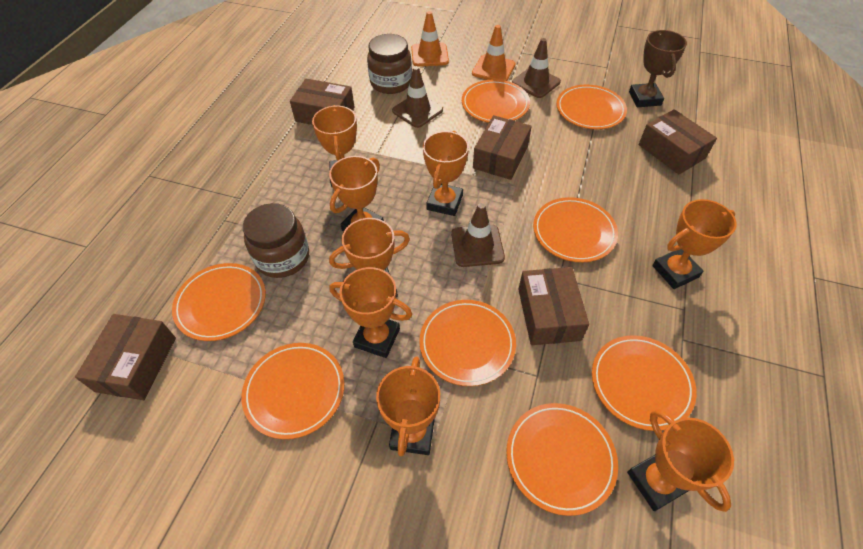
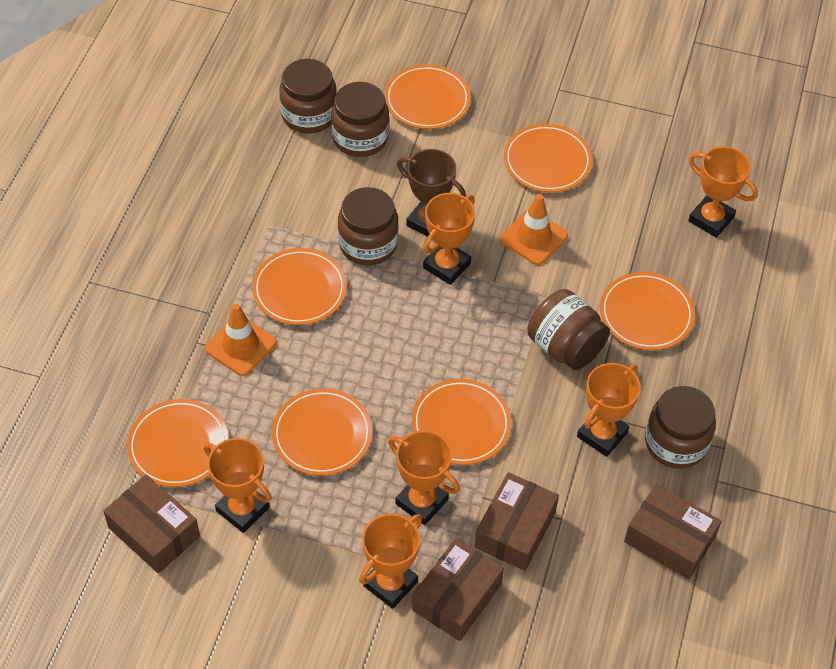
brown box: 5 -> 4
brown jar: 2 -> 5
brown traffic cone: 3 -> 0
orange plate: 8 -> 7
orange trophy: 8 -> 6

